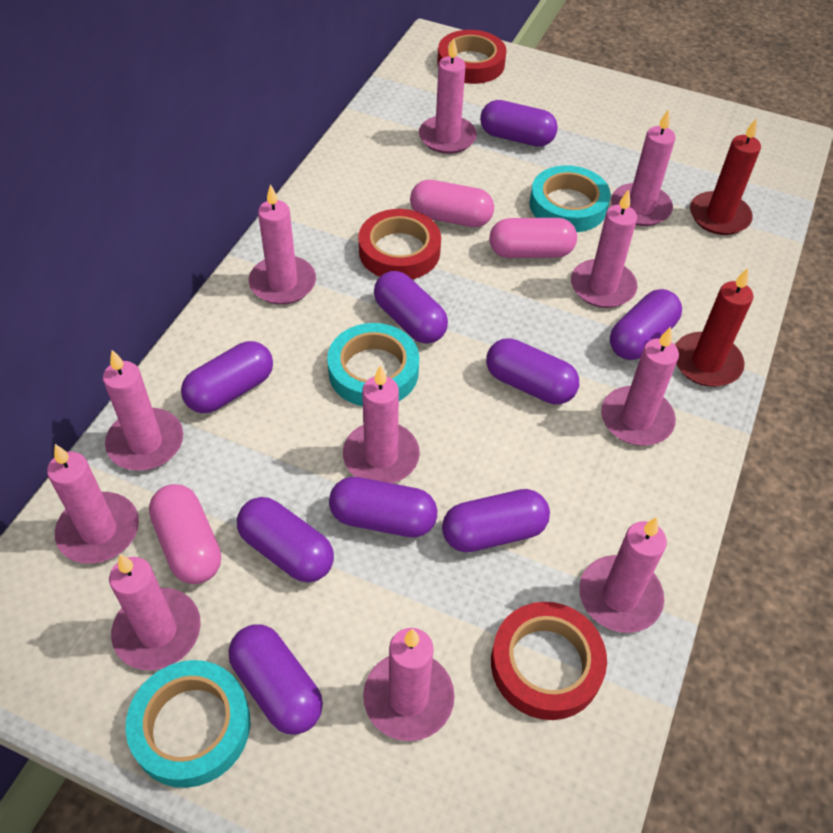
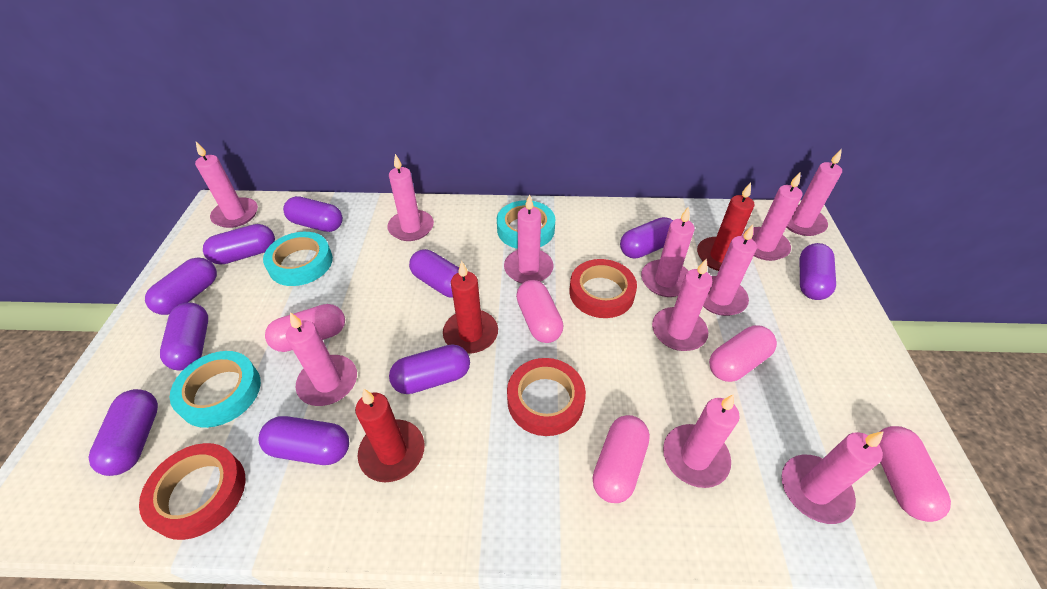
pink capsule: 3 -> 5
purple capsule: 9 -> 10
red candle: 2 -> 3

